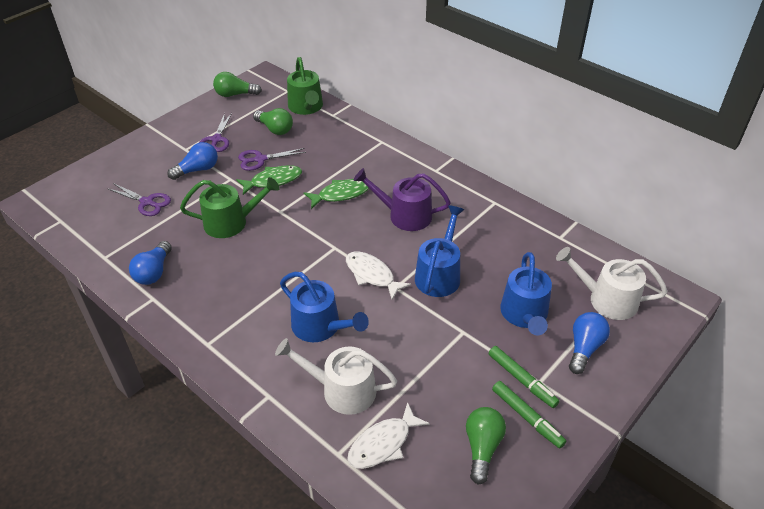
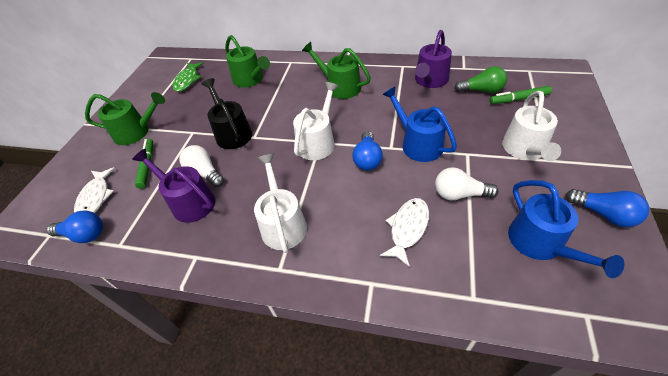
black watering can: 0 -> 1
blue watering can: 3 -> 2
green fish: 2 -> 1
green light bulb: 3 -> 1
green watering can: 2 -> 3
purple scissors: 3 -> 0
purple watering can: 1 -> 2
white light bulb: 0 -> 2
white watering can: 2 -> 3

